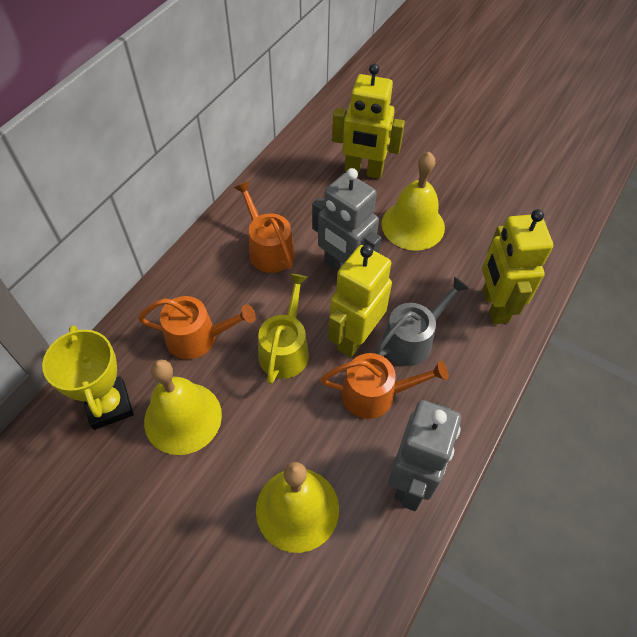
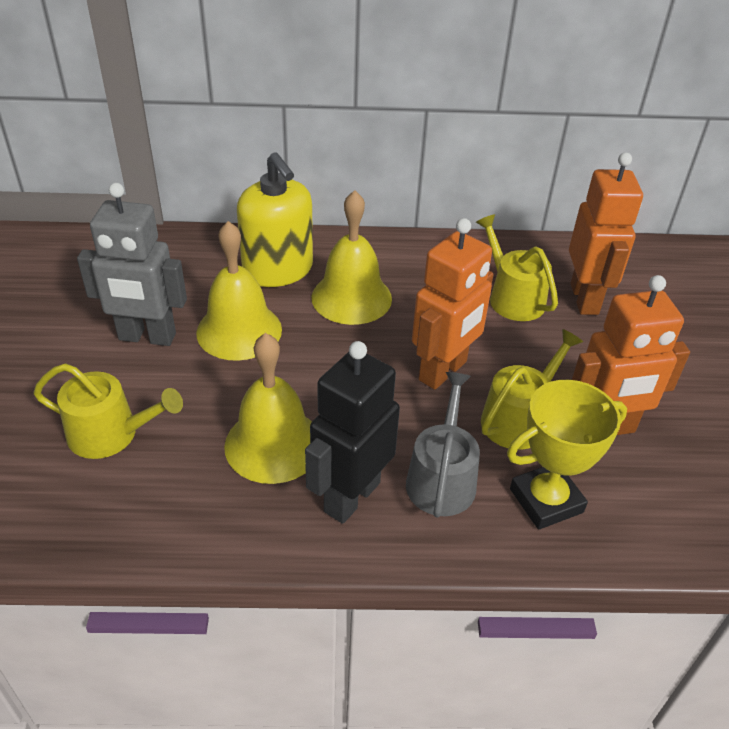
black robot: 0 -> 1
grey robot: 2 -> 1
orange robot: 0 -> 3
orange watering can: 3 -> 0
yellow robot: 3 -> 0
yellow soap dispenser: 0 -> 1
yellow watering can: 1 -> 3

